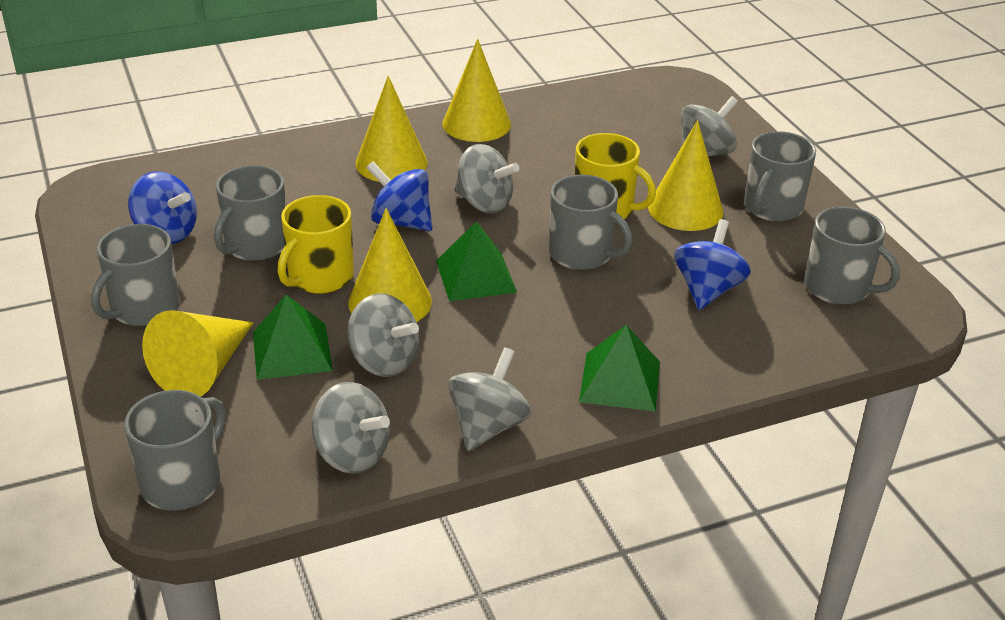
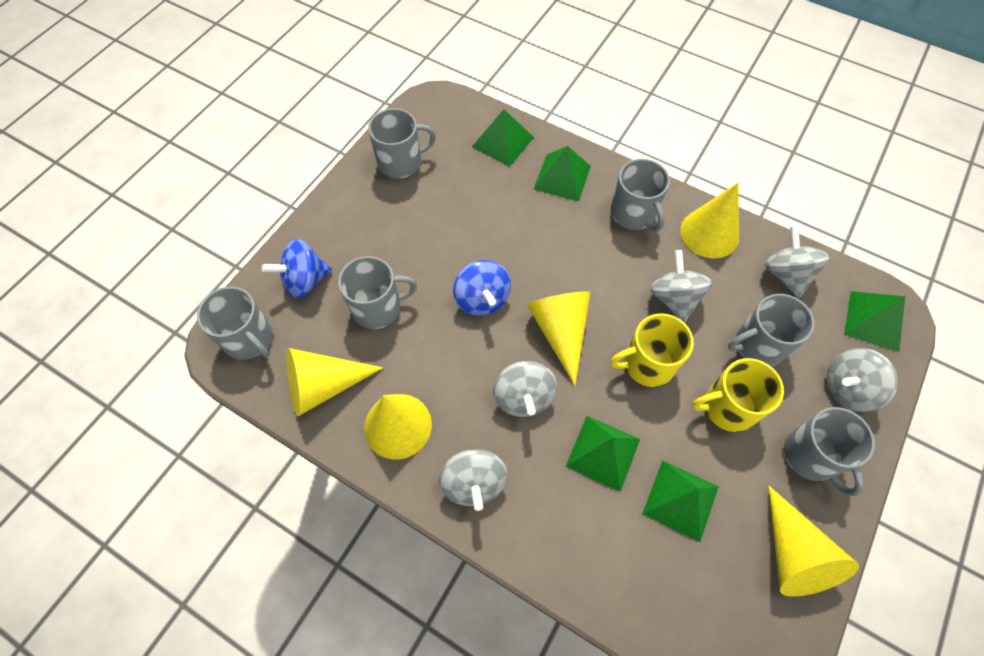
blue spinning top: 3 -> 2
green pyramid: 3 -> 5

